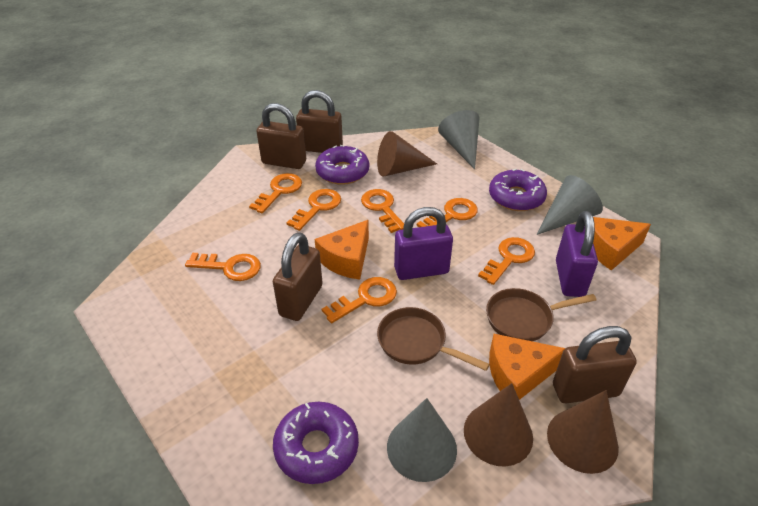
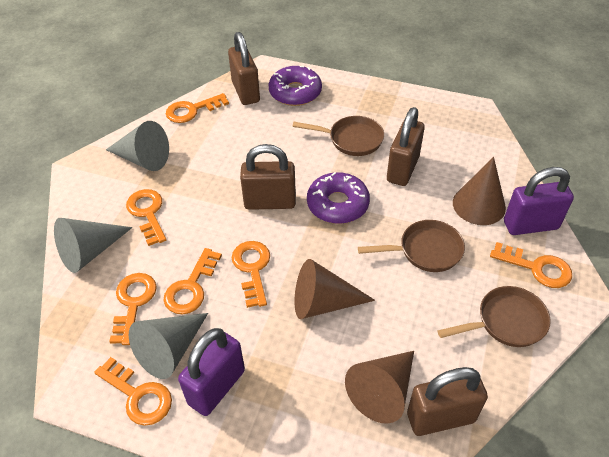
brown pan: 2 -> 3
orange cheese: 3 -> 0
purple donut: 3 -> 2

